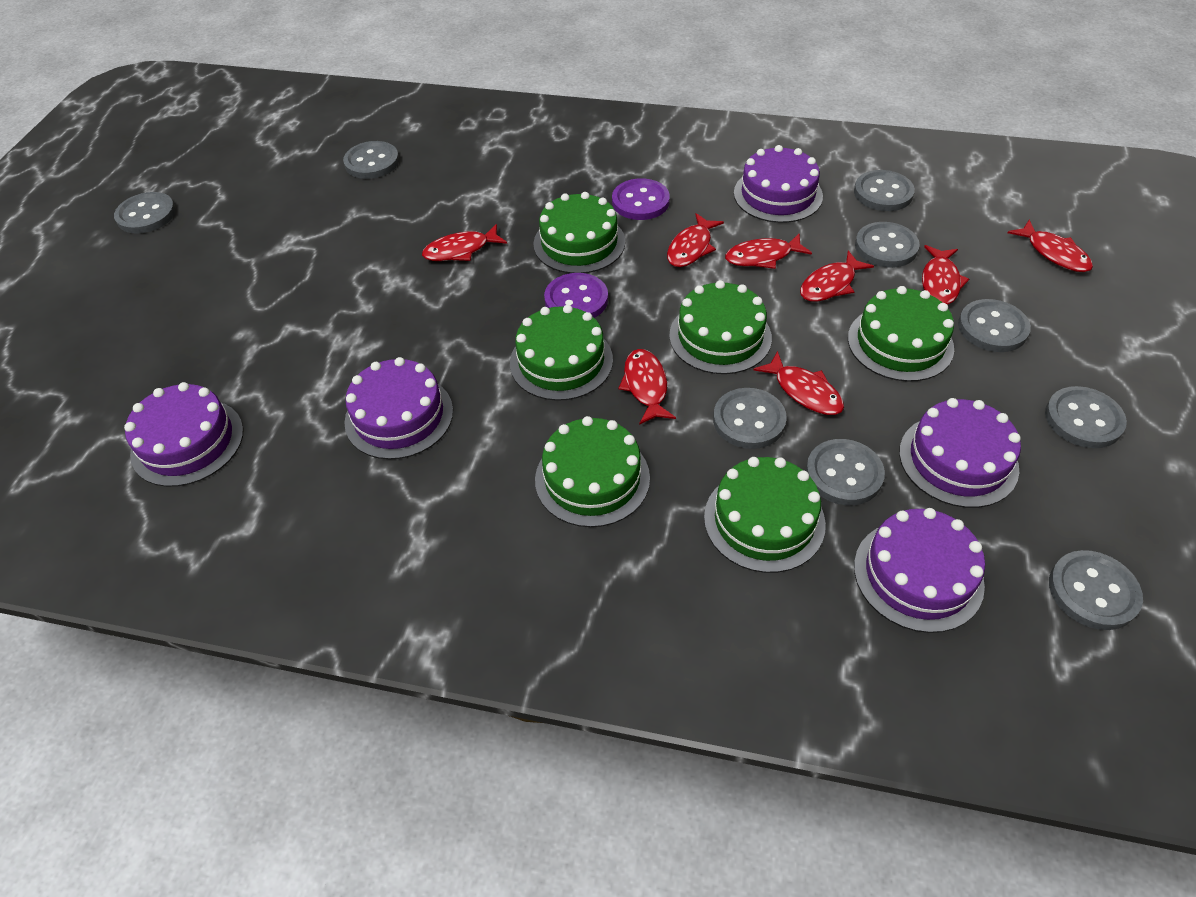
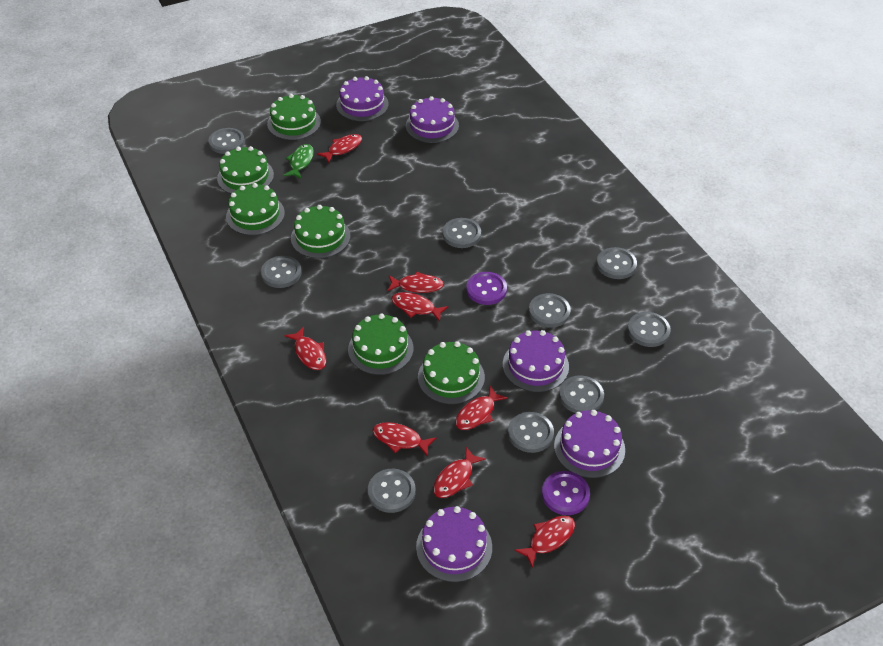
green fish: 0 -> 1

